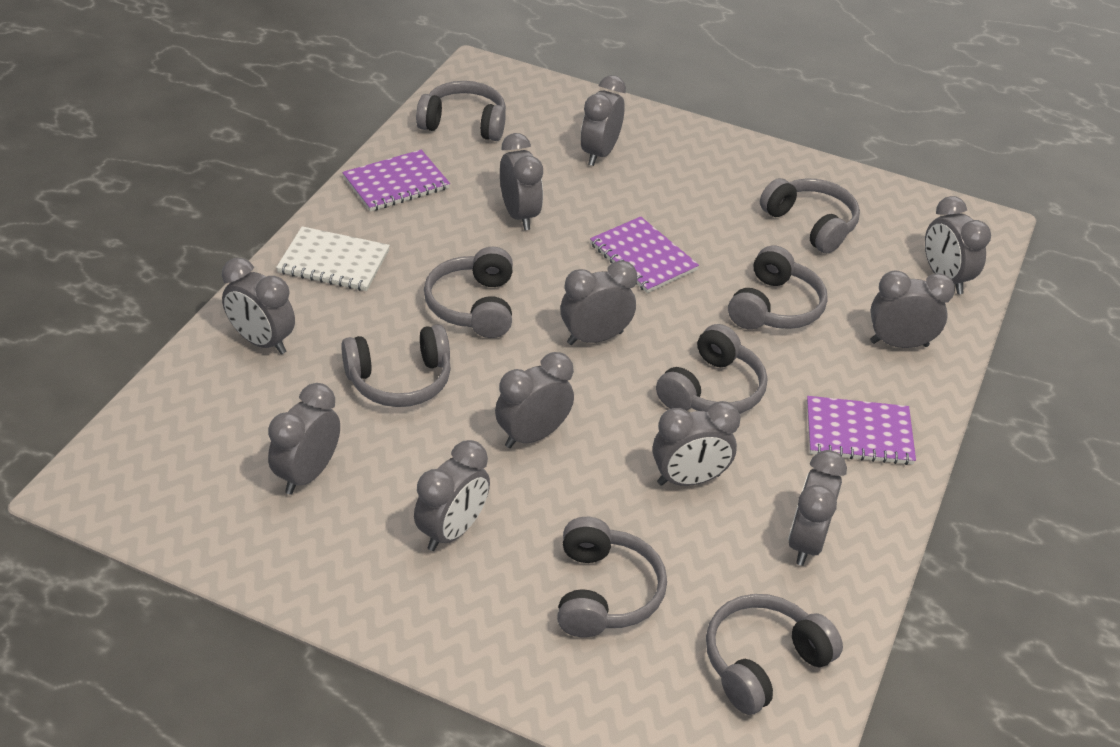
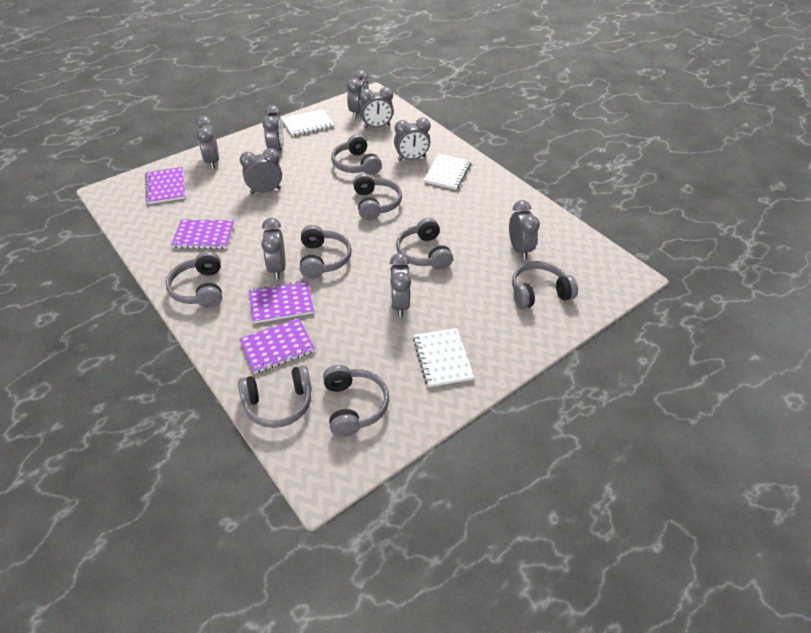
grey clock: 11 -> 9
purple notebook: 3 -> 4
white notebook: 1 -> 3

